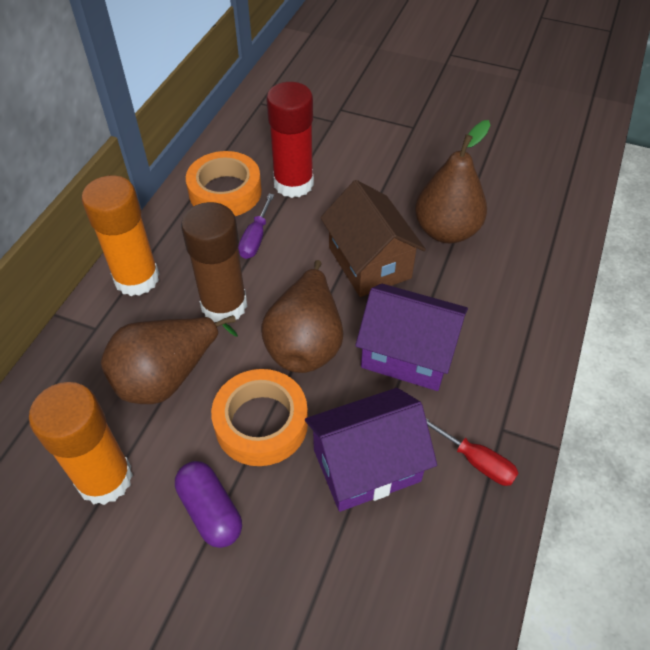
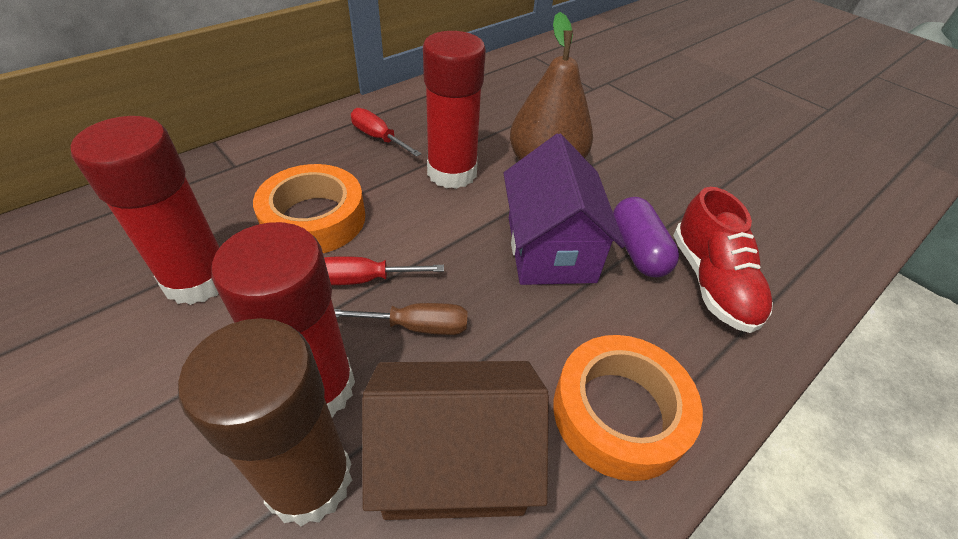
brown pear: 3 -> 1
brown screwdriver: 0 -> 1
orange glue stick: 2 -> 0
purple house: 2 -> 1
purple screwdriver: 1 -> 0
red glue stick: 1 -> 3
red screwdriver: 1 -> 2
red shoe: 0 -> 1

